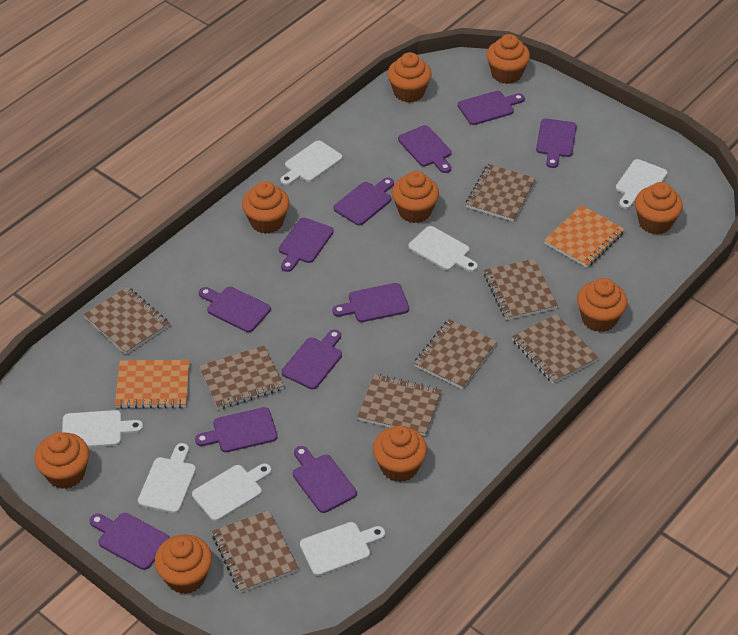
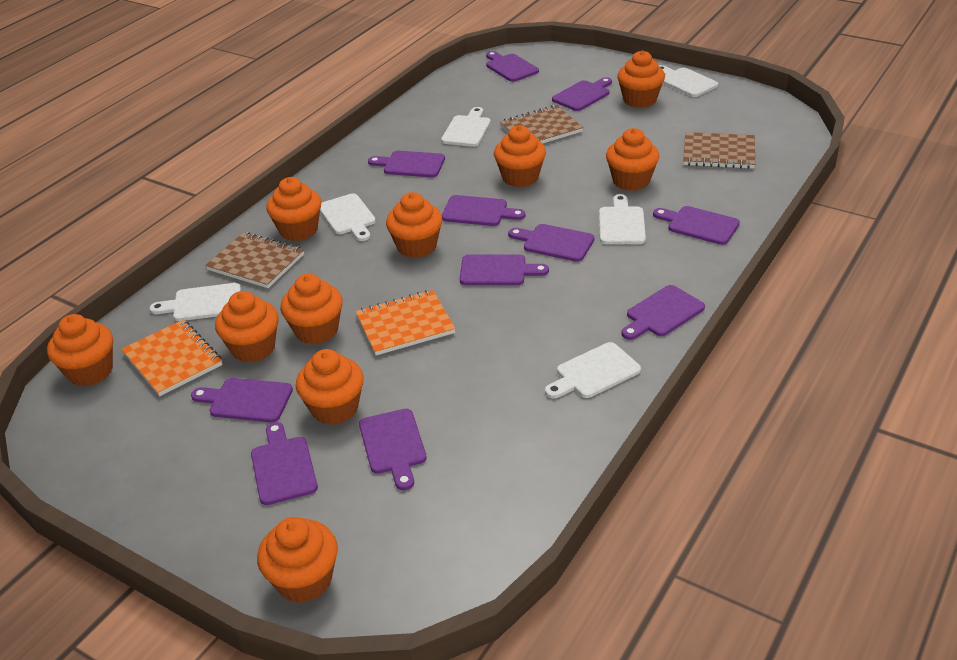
brown notebook: 8 -> 3
orange cupcake: 9 -> 10
white cutting board: 7 -> 6

